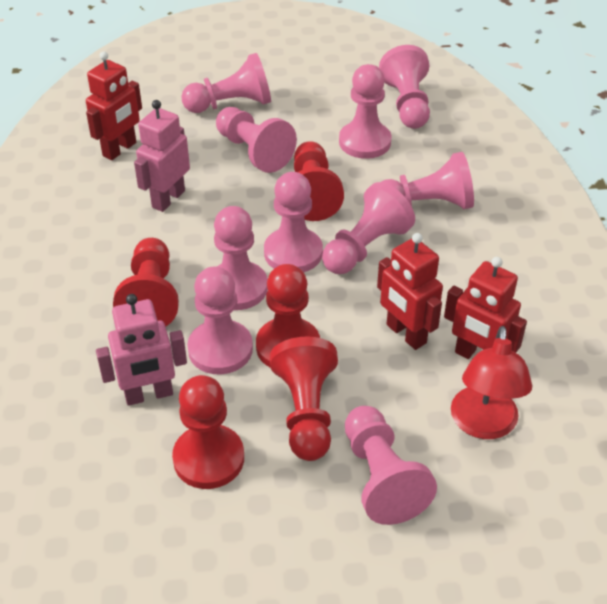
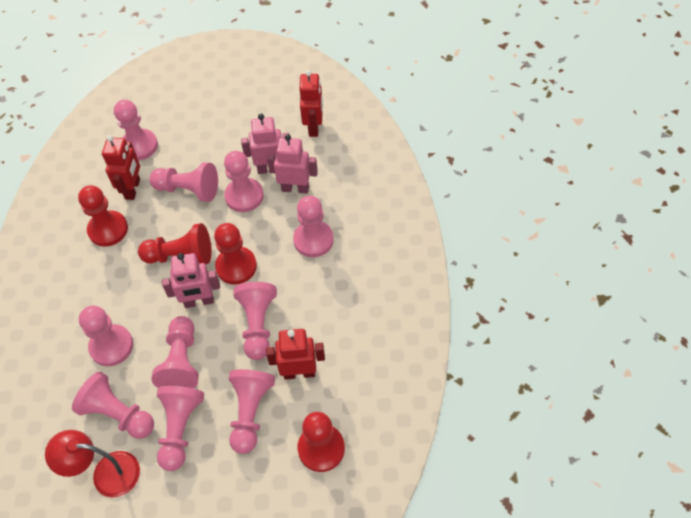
pink robot: 2 -> 3
red pawn: 5 -> 4

